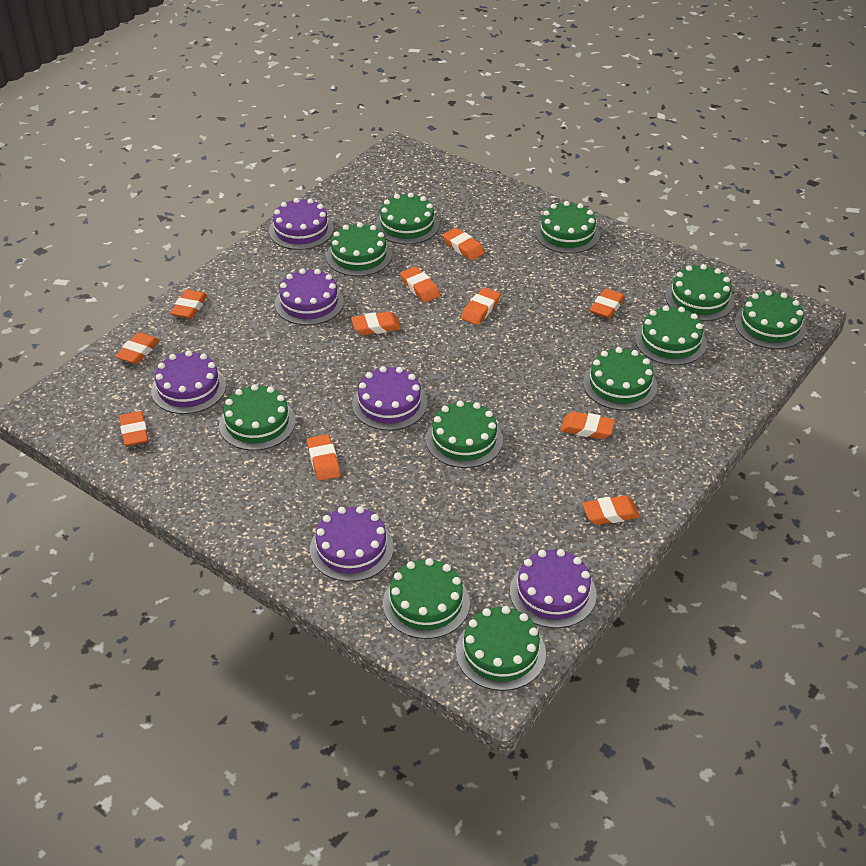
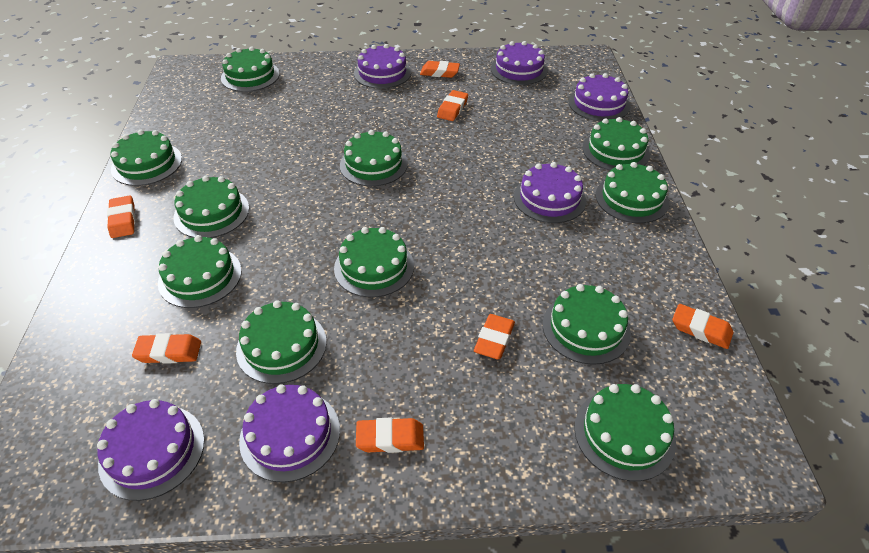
orange eraser: 11 -> 7

